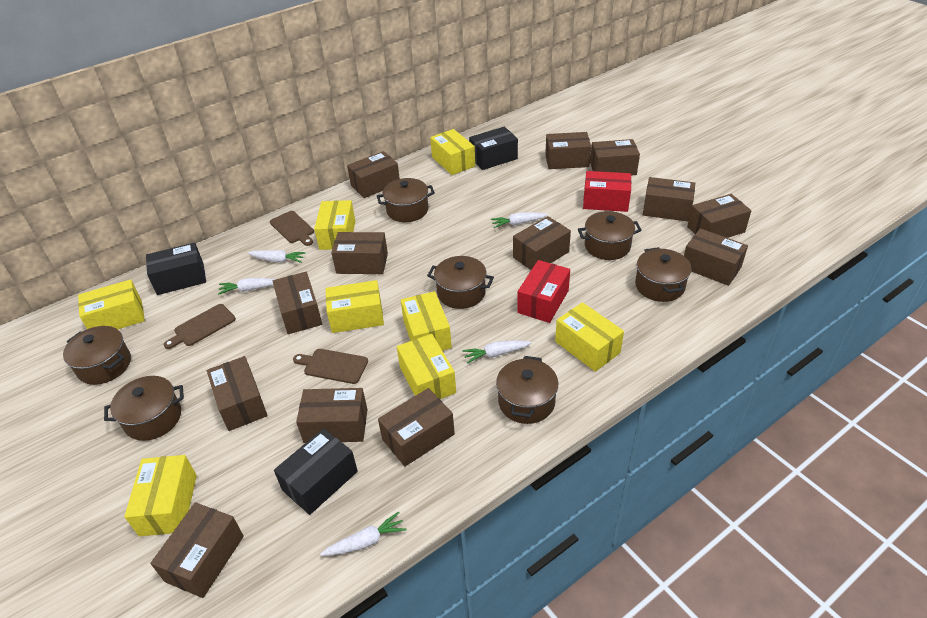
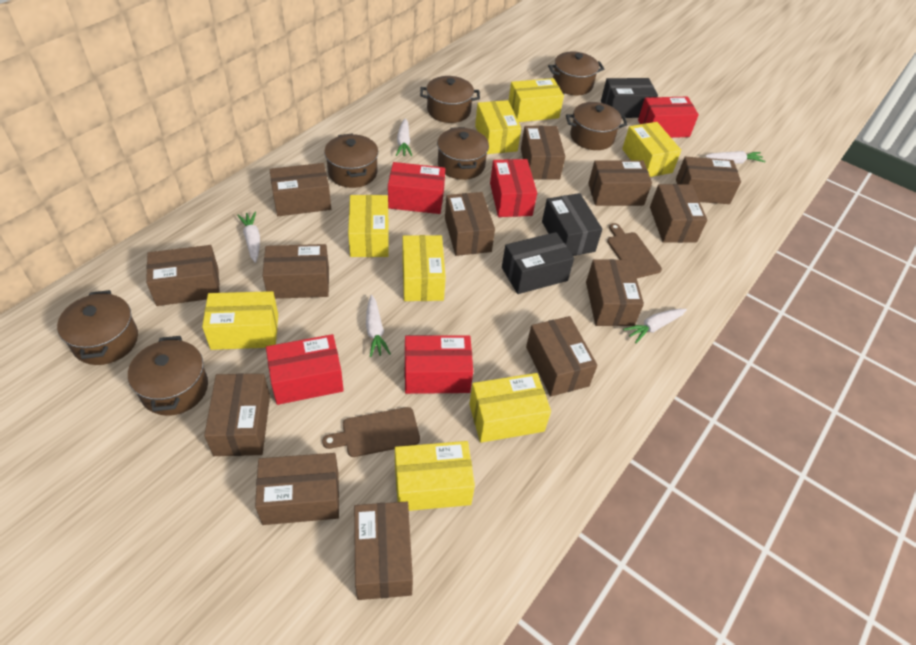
brown cutting board: 3 -> 2
red box: 2 -> 5

